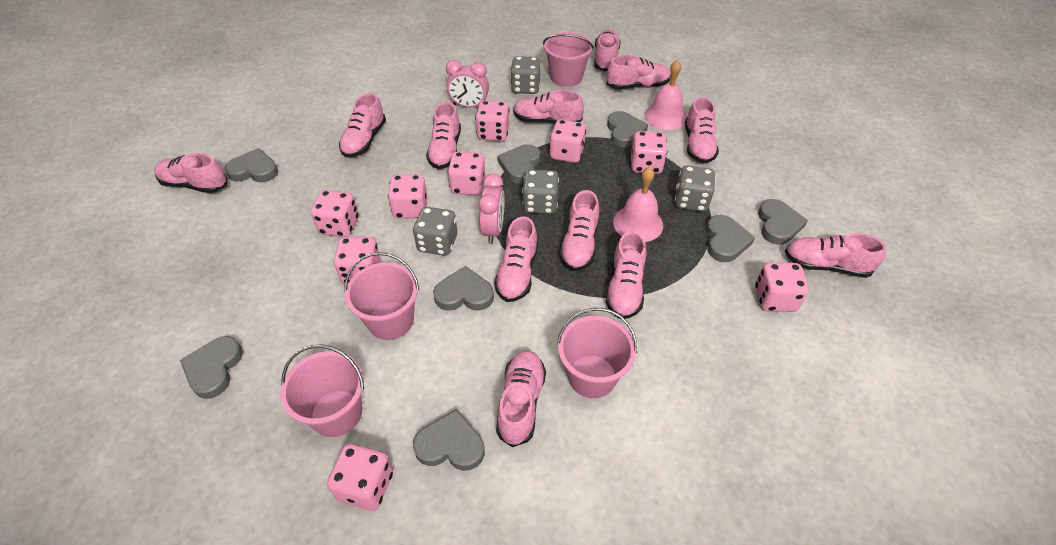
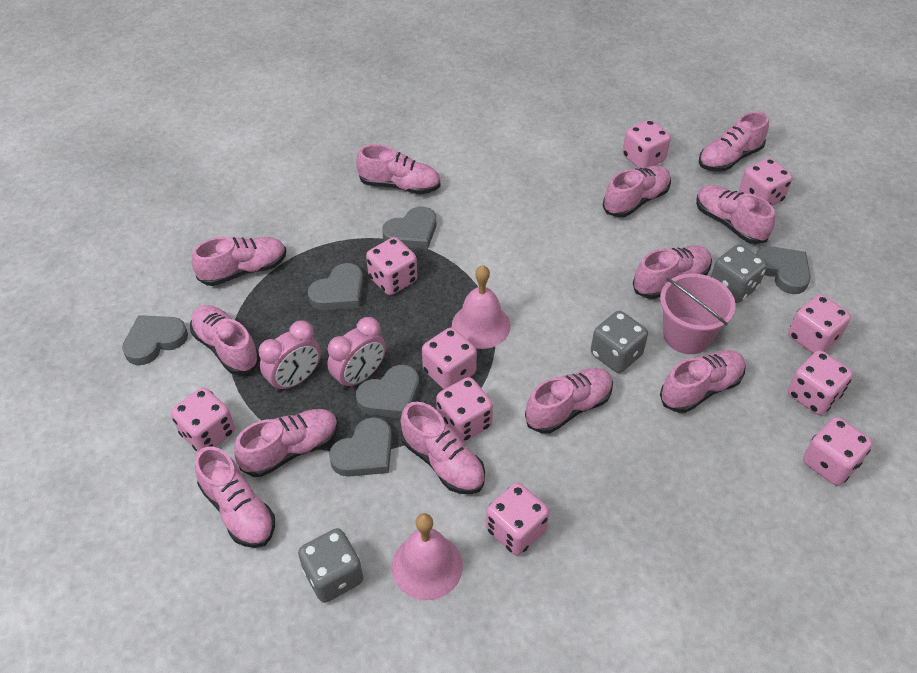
grey dice: 4 -> 3
grey heart: 8 -> 6
pink bucket: 4 -> 1
pink dice: 9 -> 10

